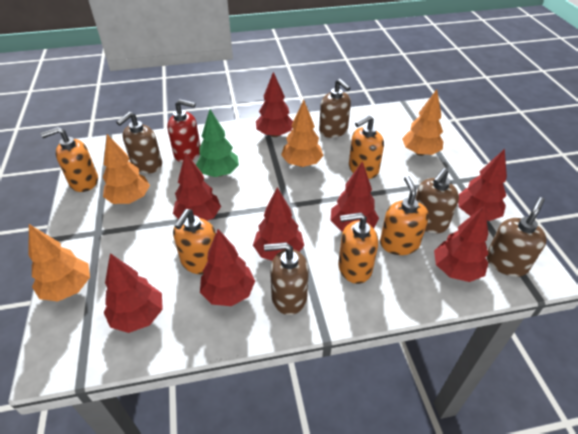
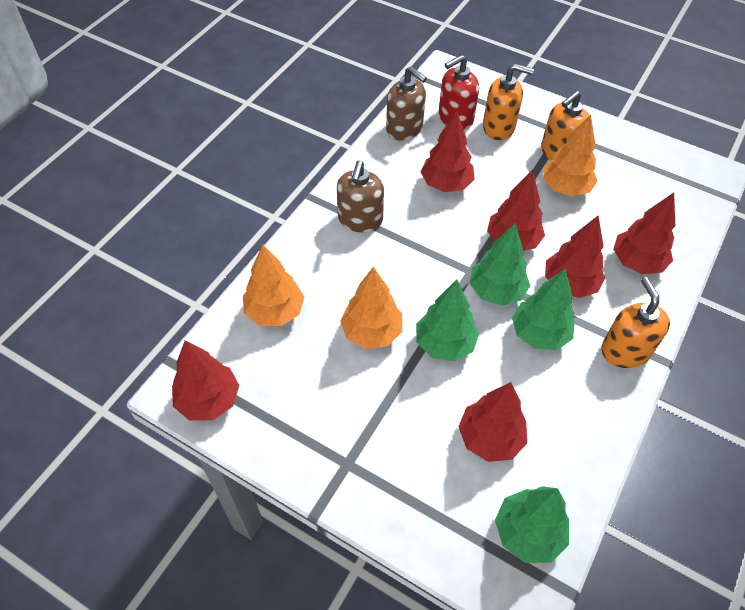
brown soap dispenser: 5 -> 2
green tree: 1 -> 4
orange soap dispenser: 5 -> 3
orange tree: 4 -> 3
red tree: 8 -> 6

